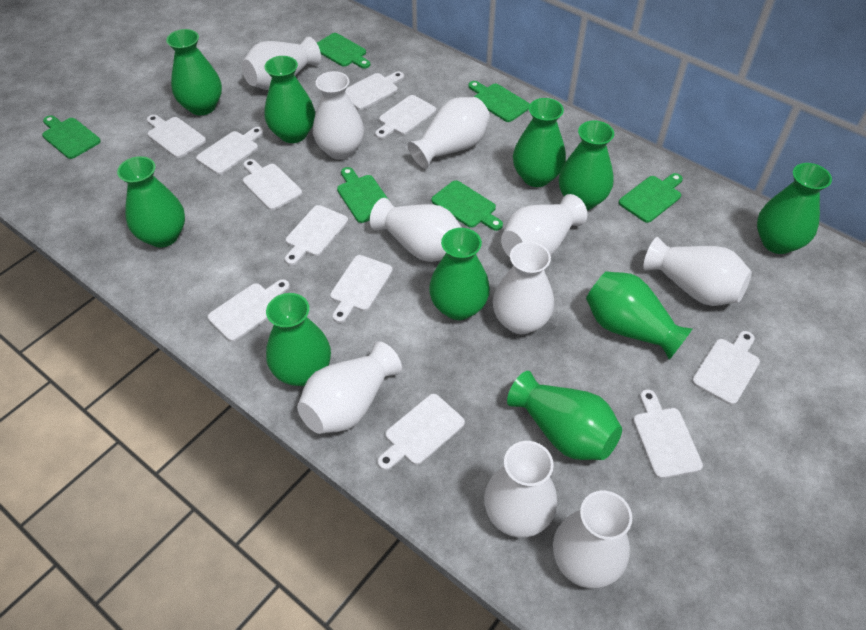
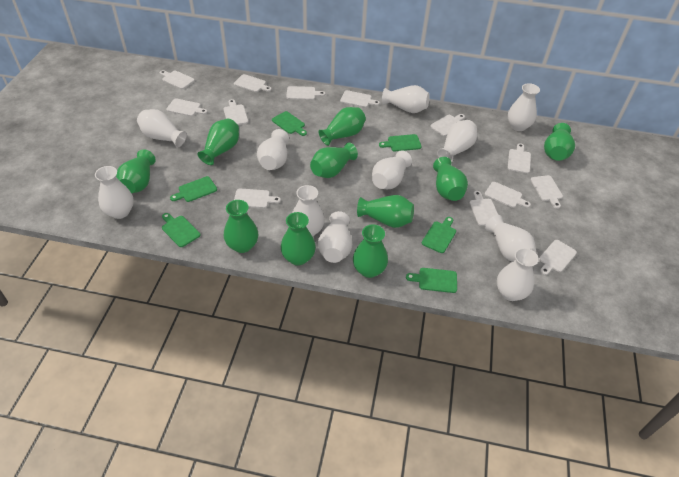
white cutting board: 11 -> 13
white vase: 10 -> 11

